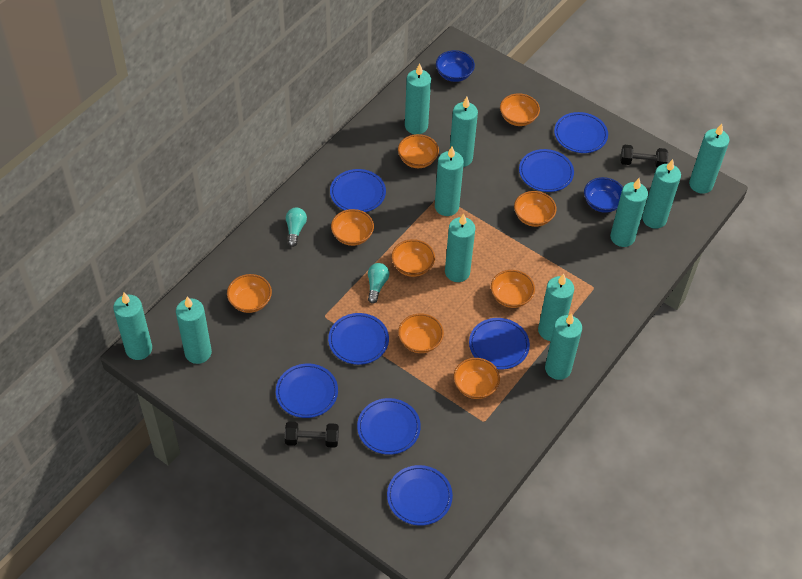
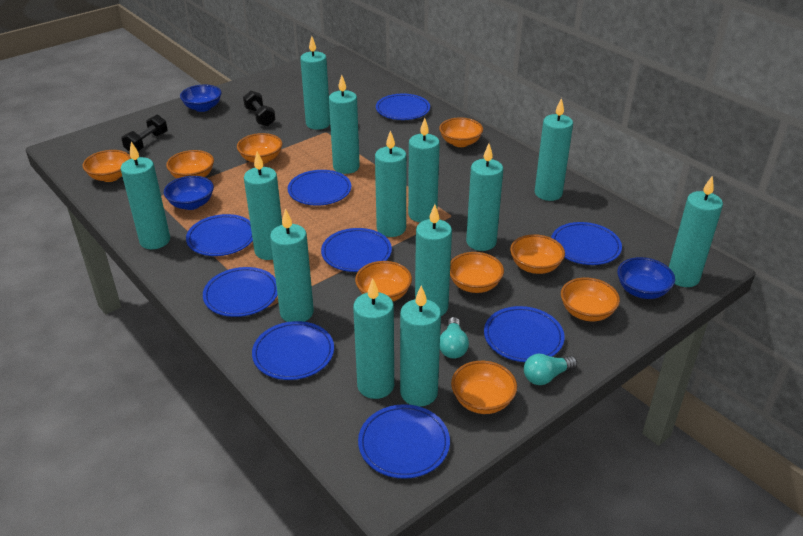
blue bowl: 2 -> 3
blue plate: 8 -> 9
turquoise candle: 11 -> 13

